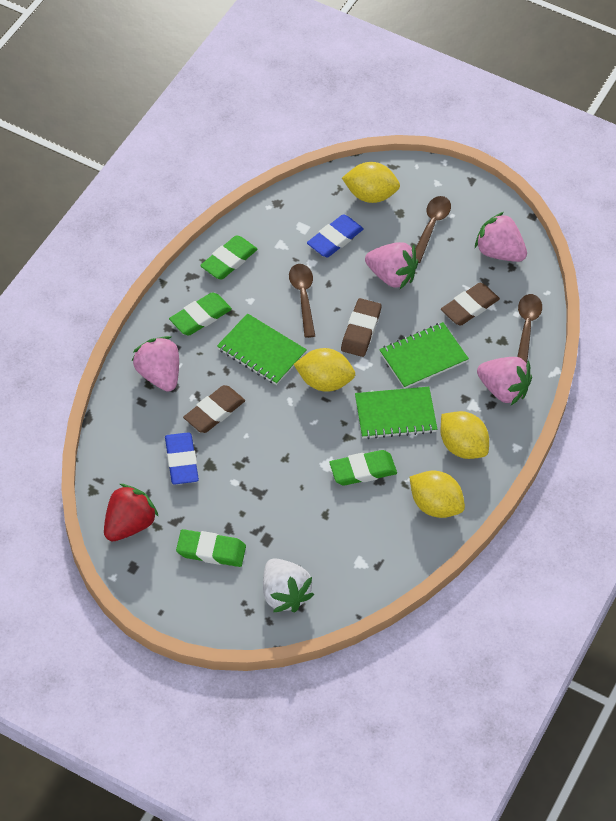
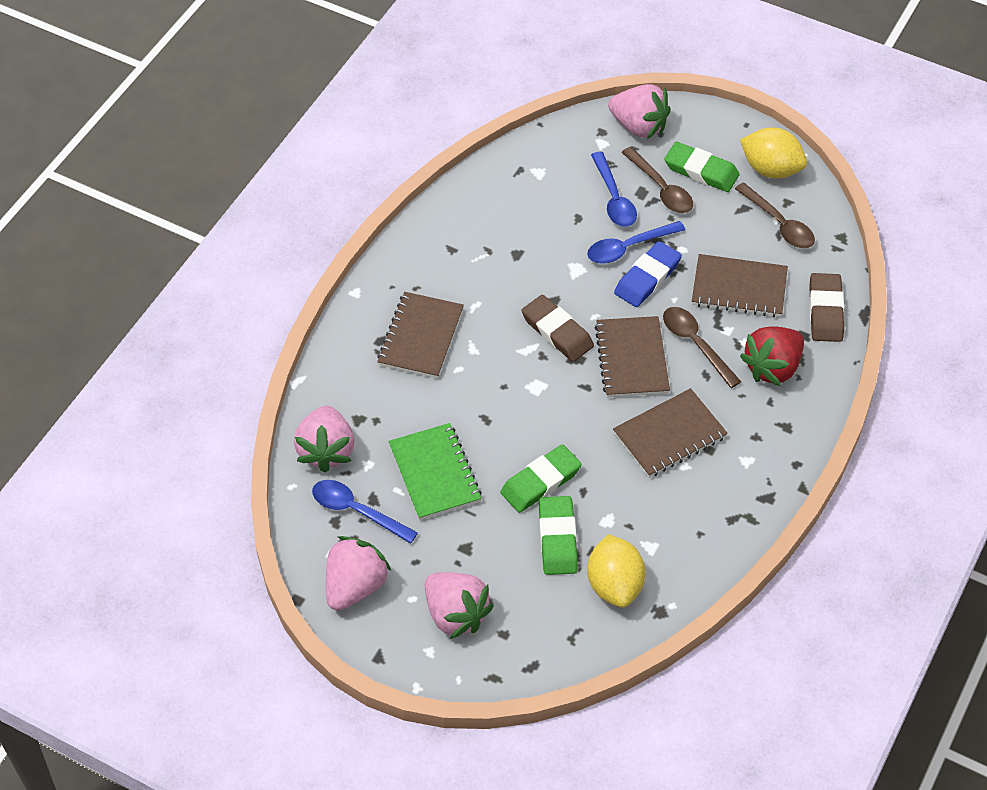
blue eraser: 2 -> 1
blue spoon: 0 -> 3
brown eraser: 3 -> 2
brown notebook: 0 -> 4
green eraser: 4 -> 3
green notebook: 3 -> 1
white strawberry: 1 -> 0
yellow lemon: 4 -> 2

